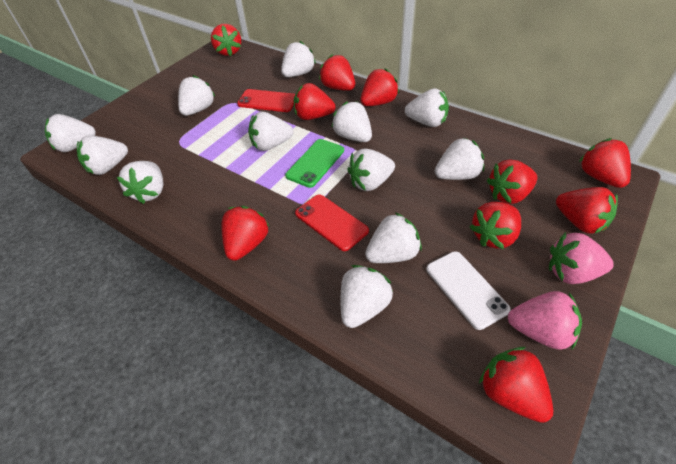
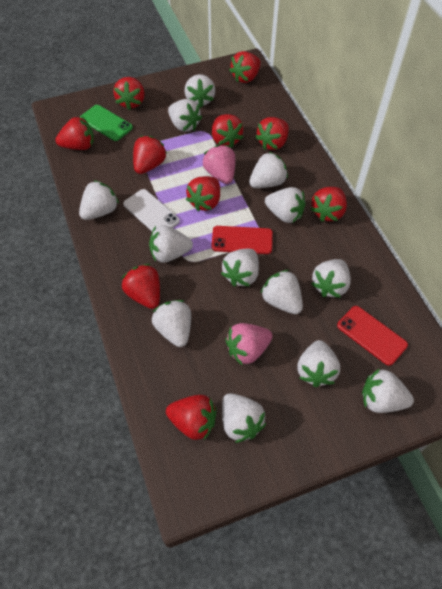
white strawberry: 12 -> 13

